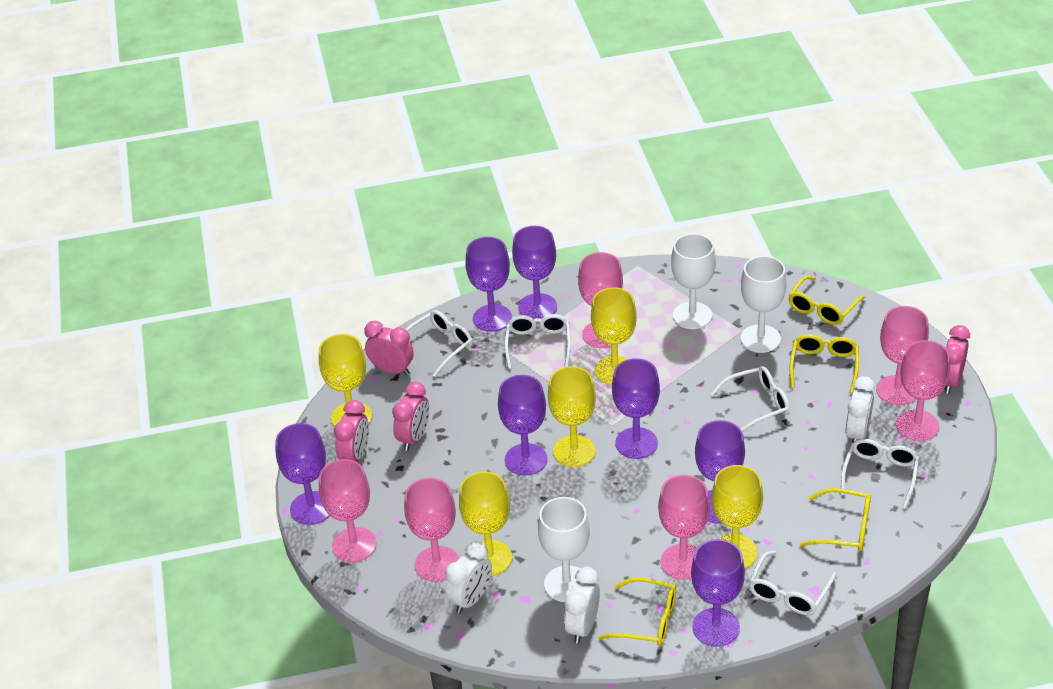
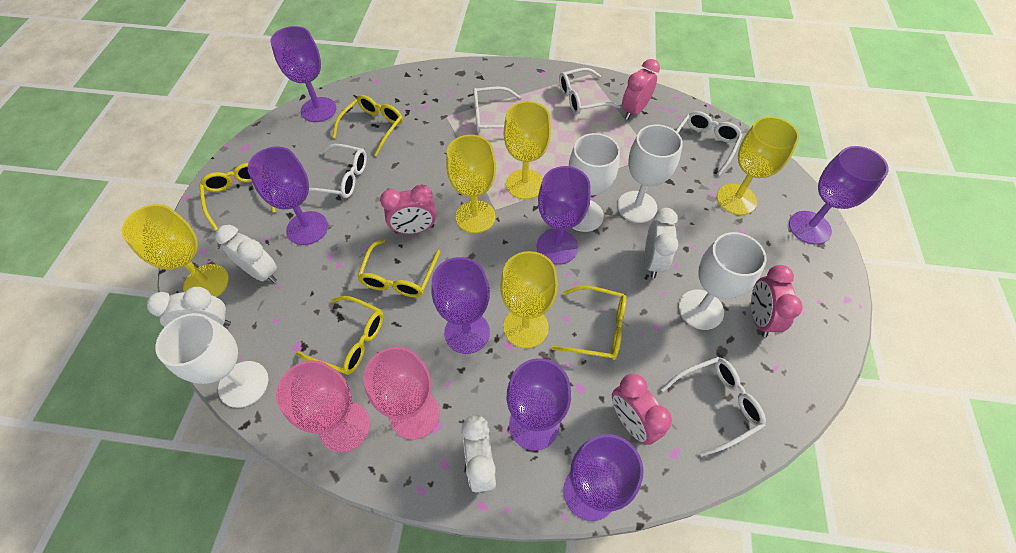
pink goblet: 6 -> 2
white clock: 3 -> 4
white goblet: 3 -> 4
yellow glasses: 4 -> 5

